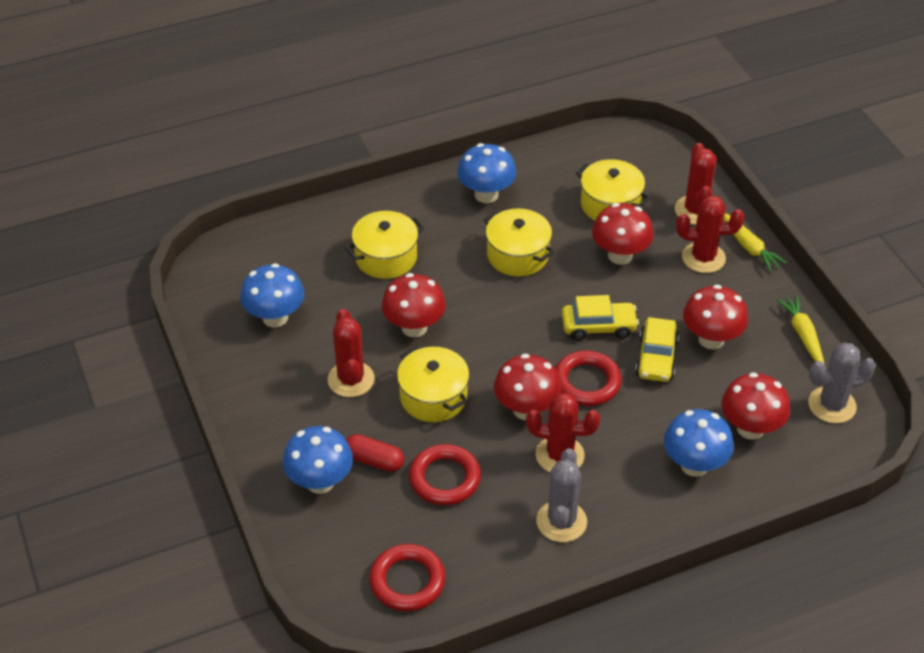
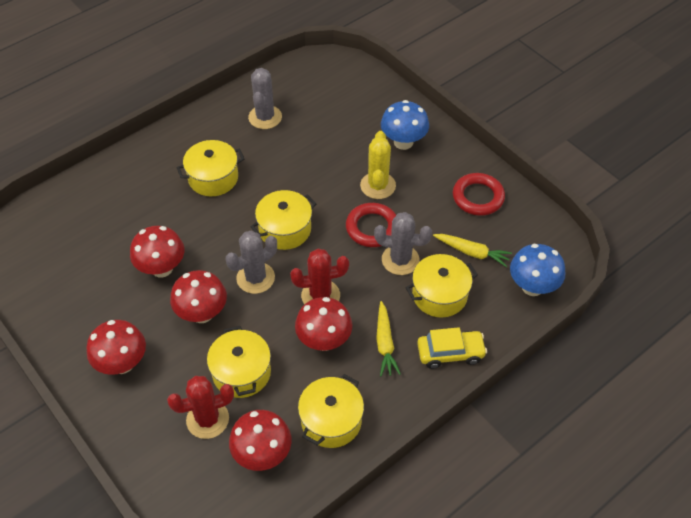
blue mushroom: 4 -> 2
grey cactus: 2 -> 3
red cactus: 4 -> 2
red capsule: 1 -> 0
red ring: 3 -> 2
yellow cactus: 0 -> 1
yellow car: 2 -> 1
yellow pot: 4 -> 5

